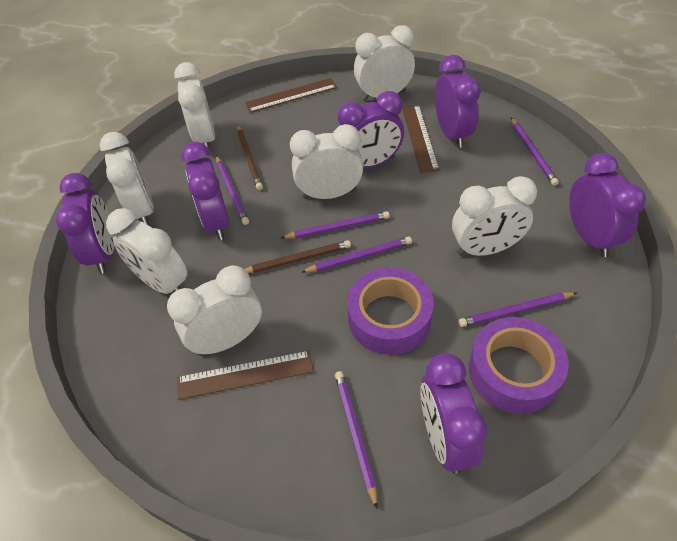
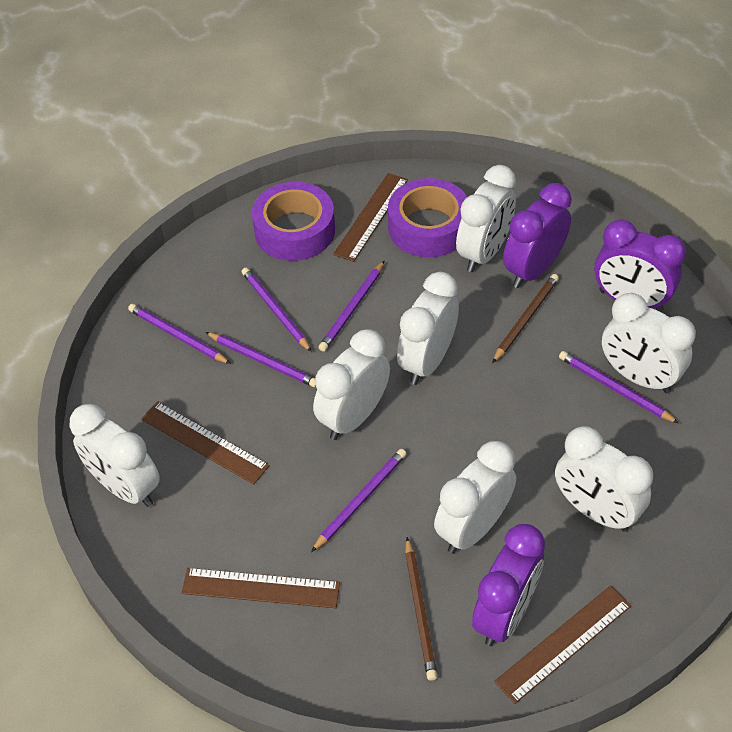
brown ruler: 3 -> 4
purple clock: 6 -> 3

